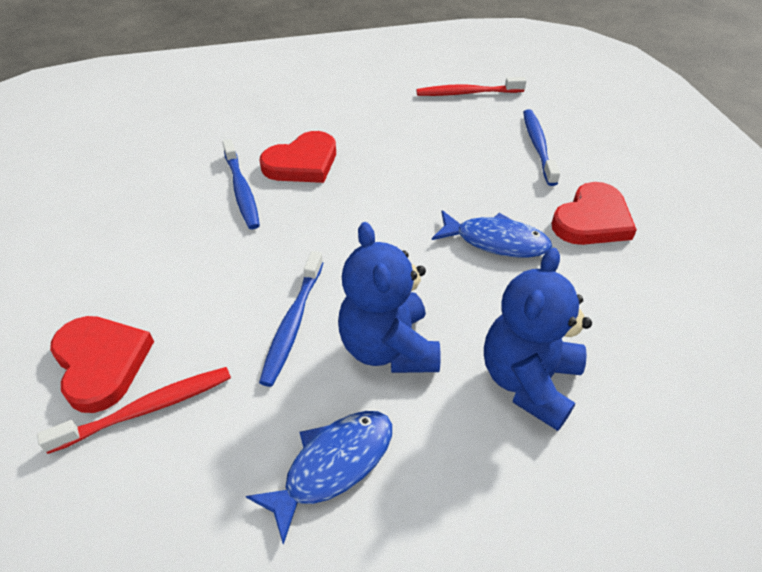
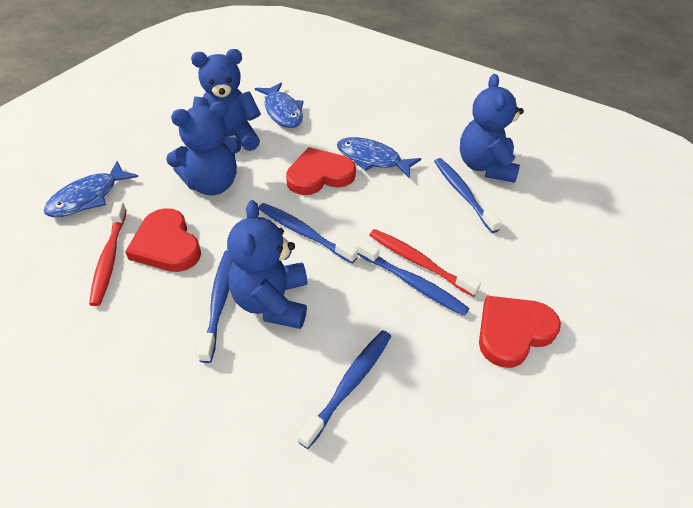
blue fish: 2 -> 3
blue teddy bear: 2 -> 4
blue toothbrush: 3 -> 5

